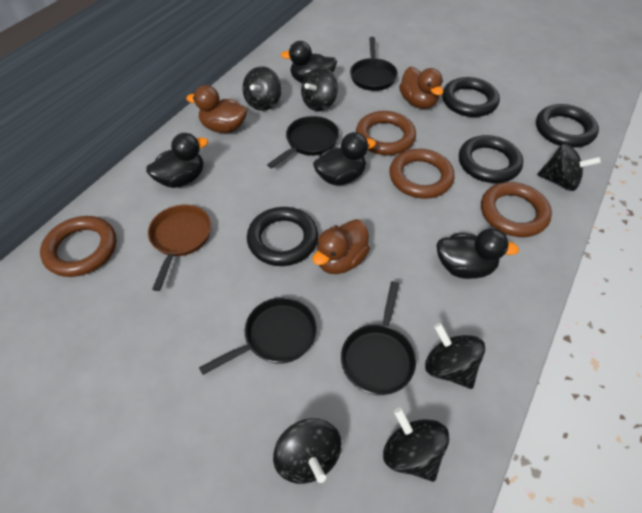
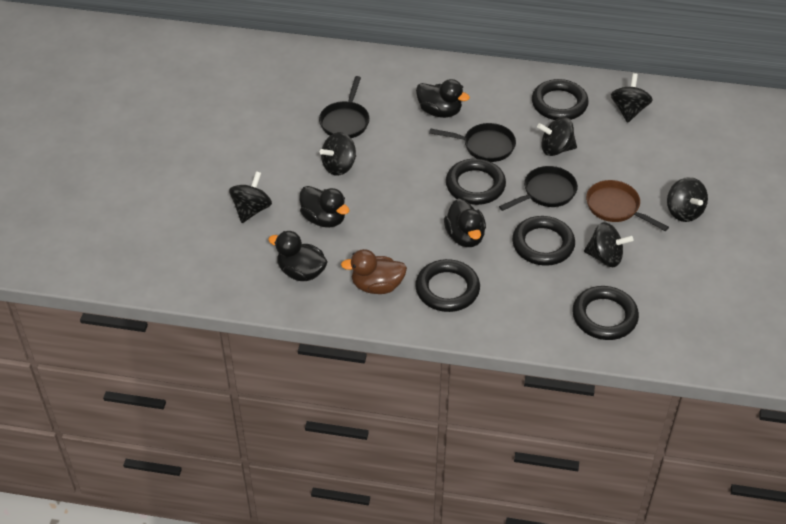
black pan: 4 -> 3
black ring: 4 -> 5
brown duck: 3 -> 1
brown ring: 4 -> 0

